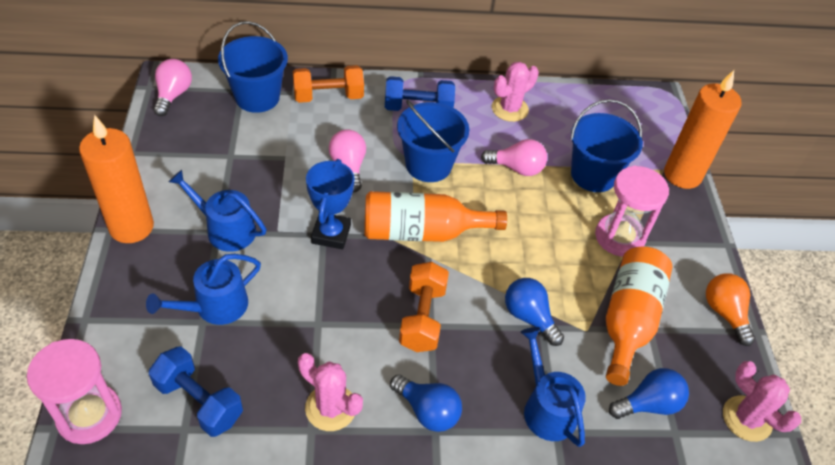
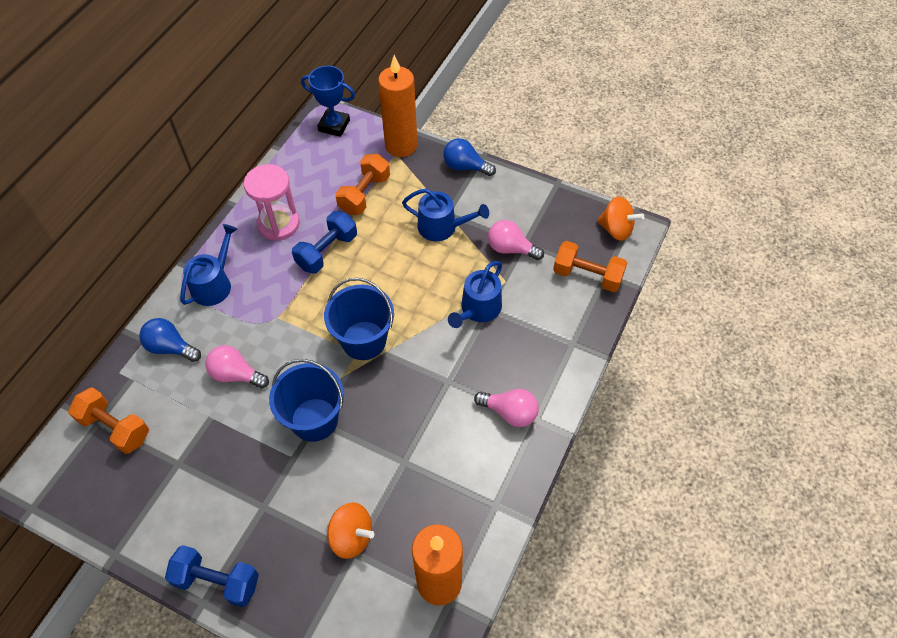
blue bucket: 3 -> 2
blue light bulb: 3 -> 2
orange bottle: 2 -> 0
orange dumbbell: 2 -> 3
orange light bulb: 1 -> 0
orange spinning top: 0 -> 2
pink cactus: 3 -> 0
pink hourglass: 2 -> 1

